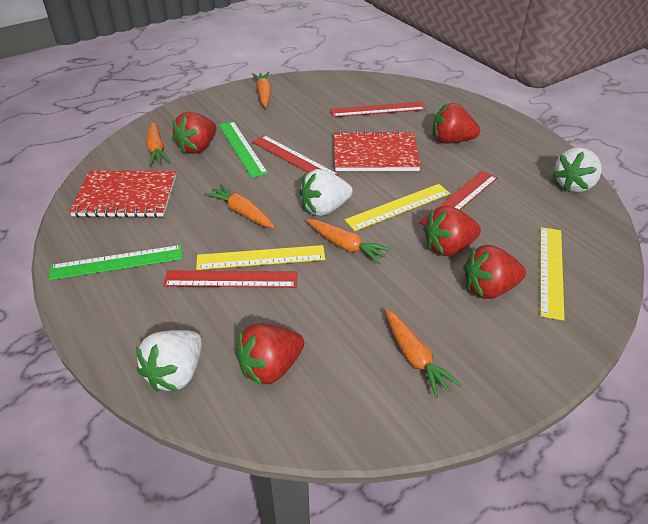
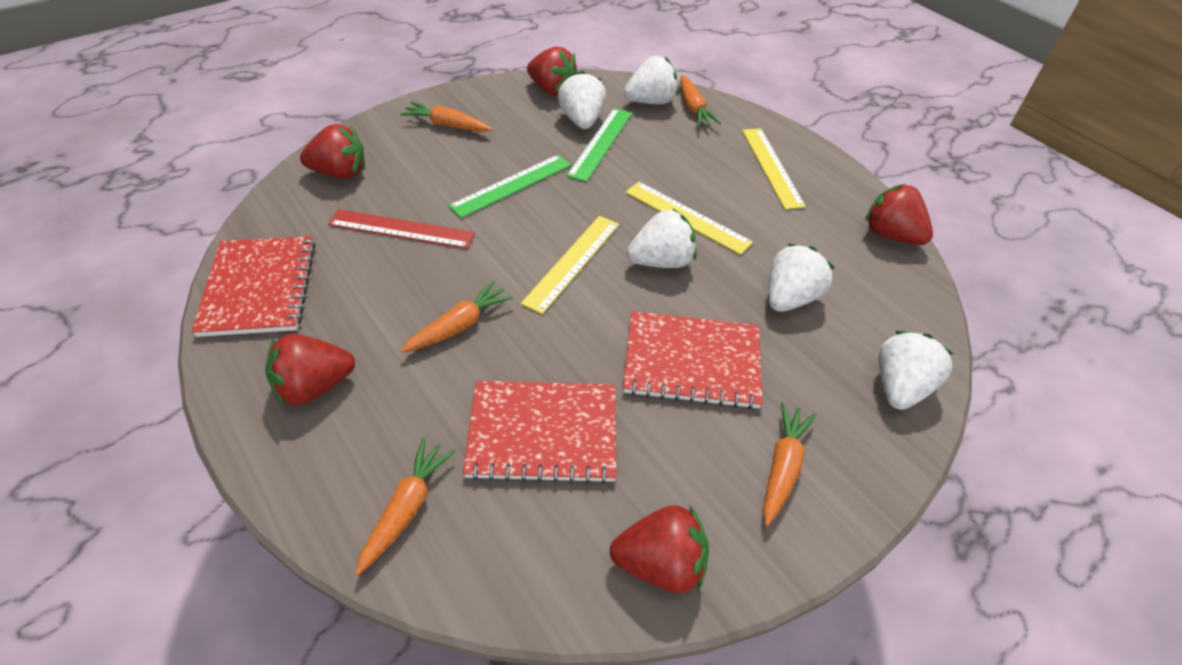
red notebook: 2 -> 3
red ruler: 4 -> 1
white strawberry: 3 -> 5

